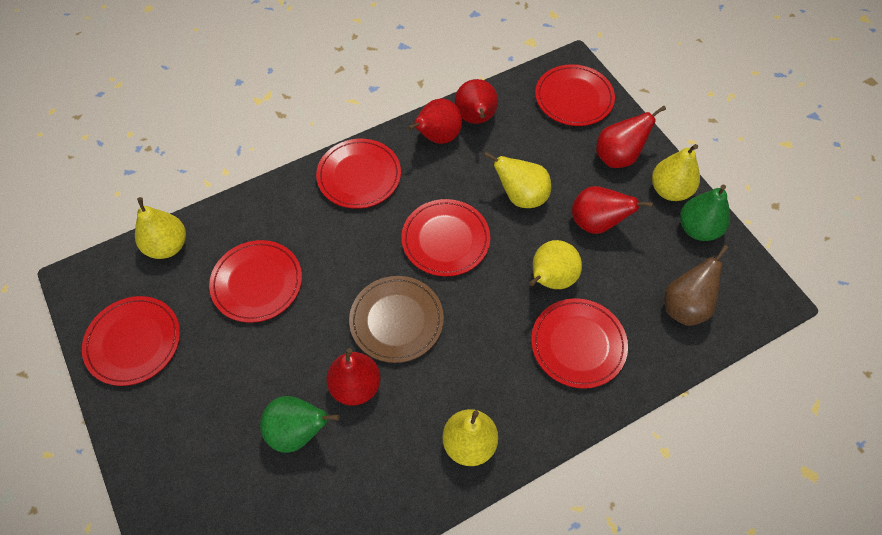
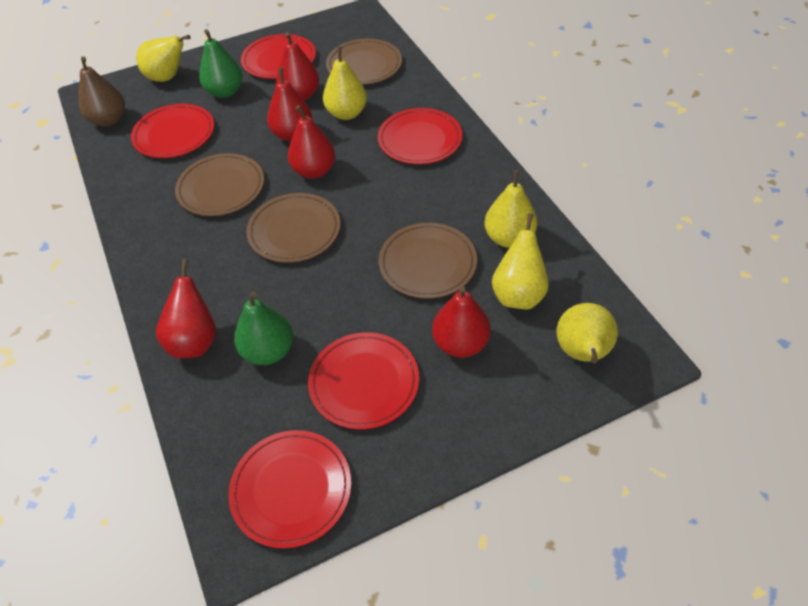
brown plate: 1 -> 4
red plate: 6 -> 5

